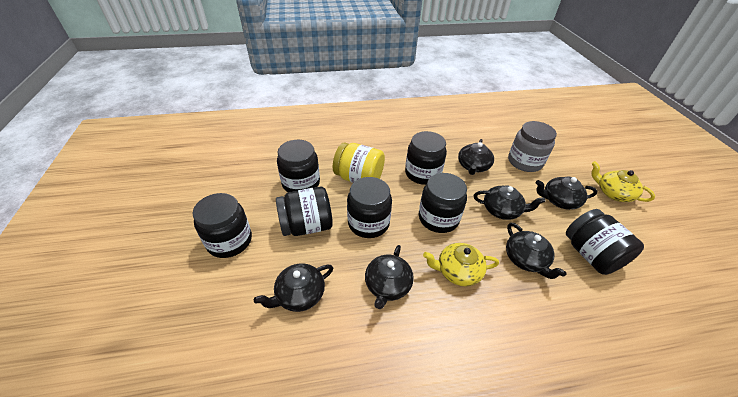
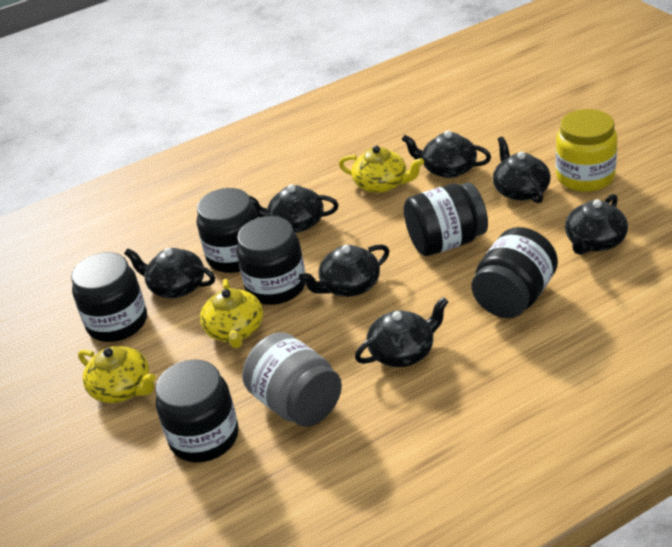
black jar: 7 -> 6
black teapot: 6 -> 7
yellow teapot: 2 -> 3

